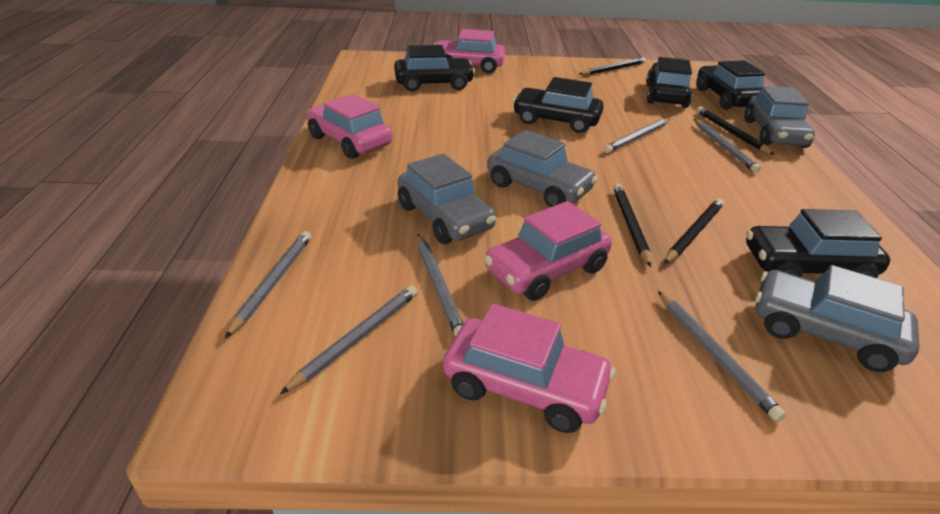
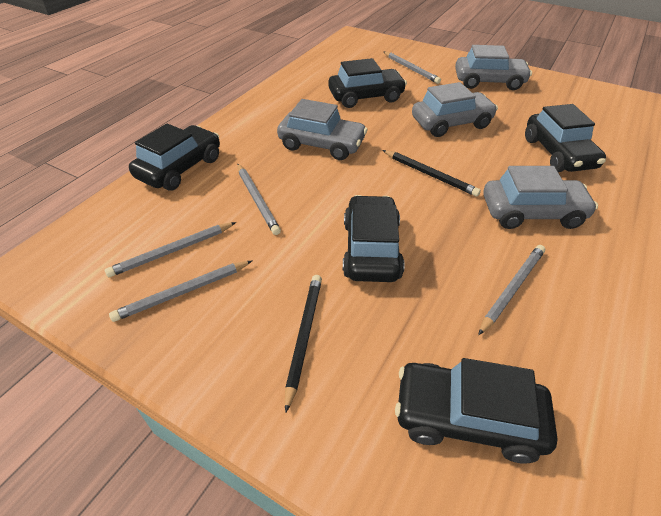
black pencil: 4 -> 2
grey pencil: 6 -> 5
pink car: 4 -> 0

